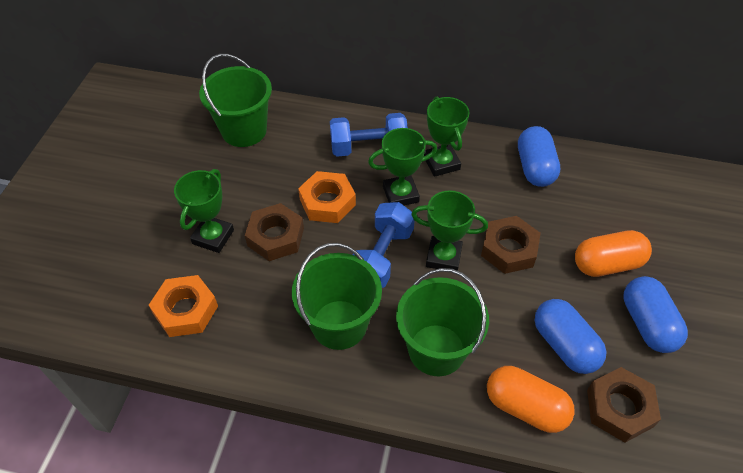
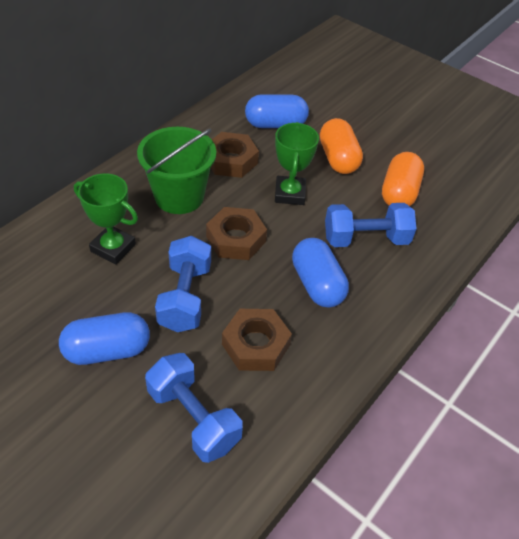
blue dumbbell: 2 -> 3
green bucket: 3 -> 1
green trophy: 4 -> 2
orange nut: 2 -> 0

